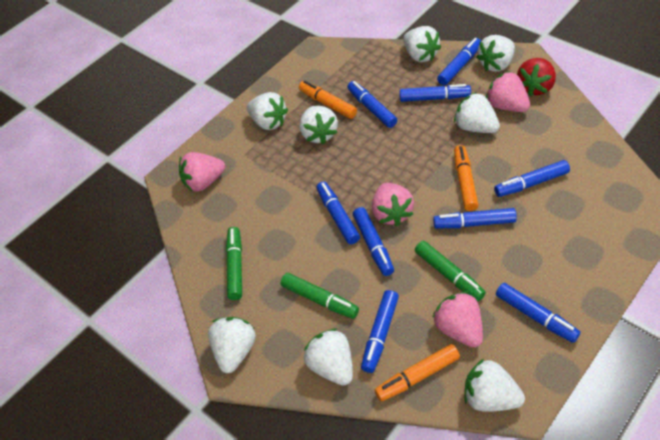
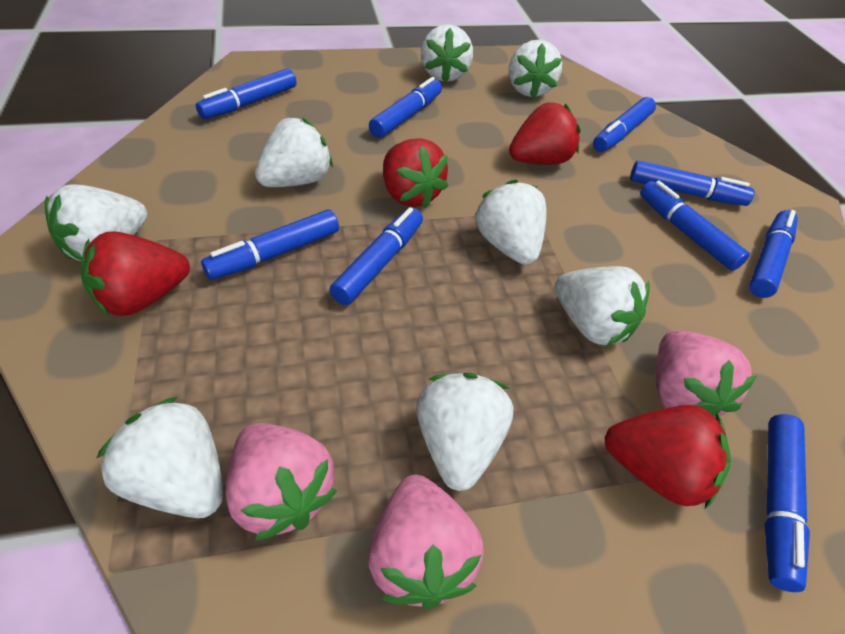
green marker: 3 -> 0
orange marker: 3 -> 0
pink strawberry: 4 -> 3
red strawberry: 1 -> 4

